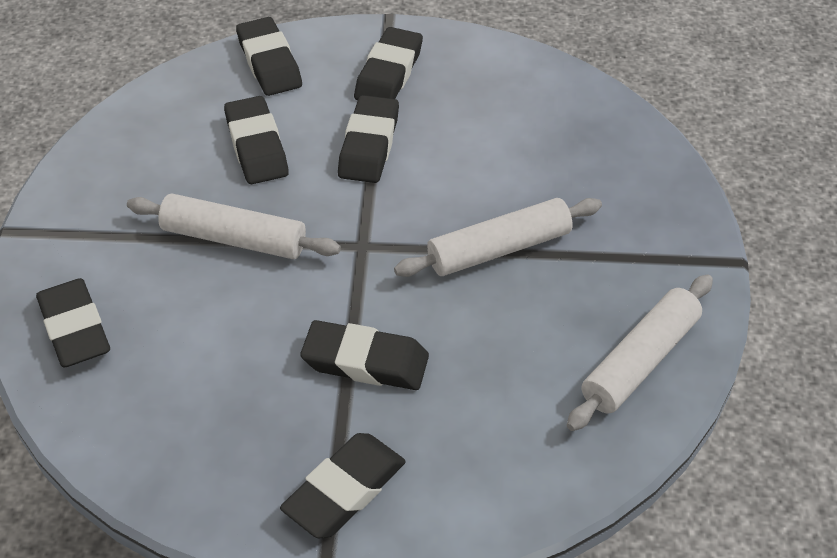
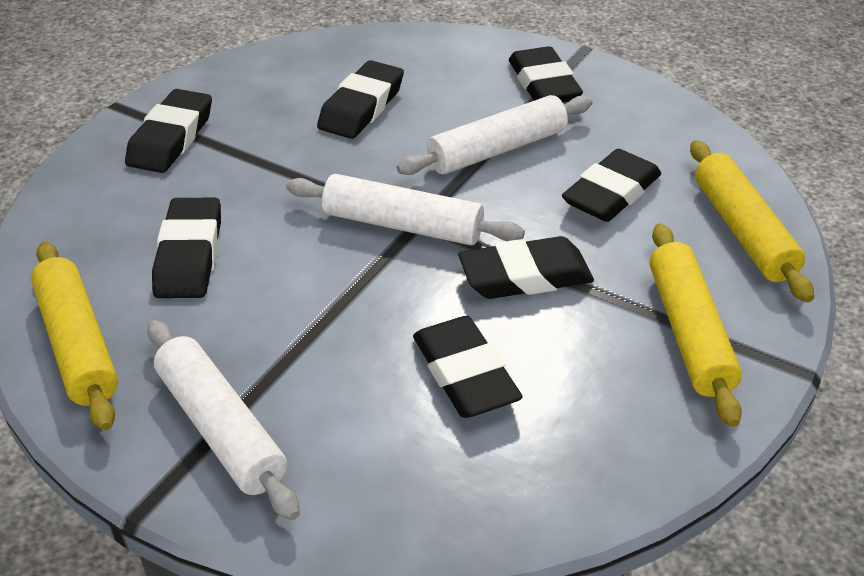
yellow rolling pin: 0 -> 3

